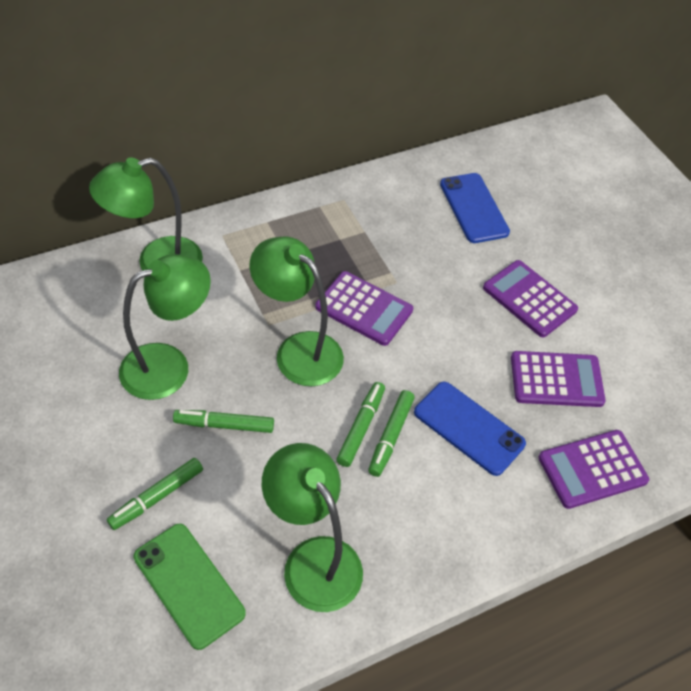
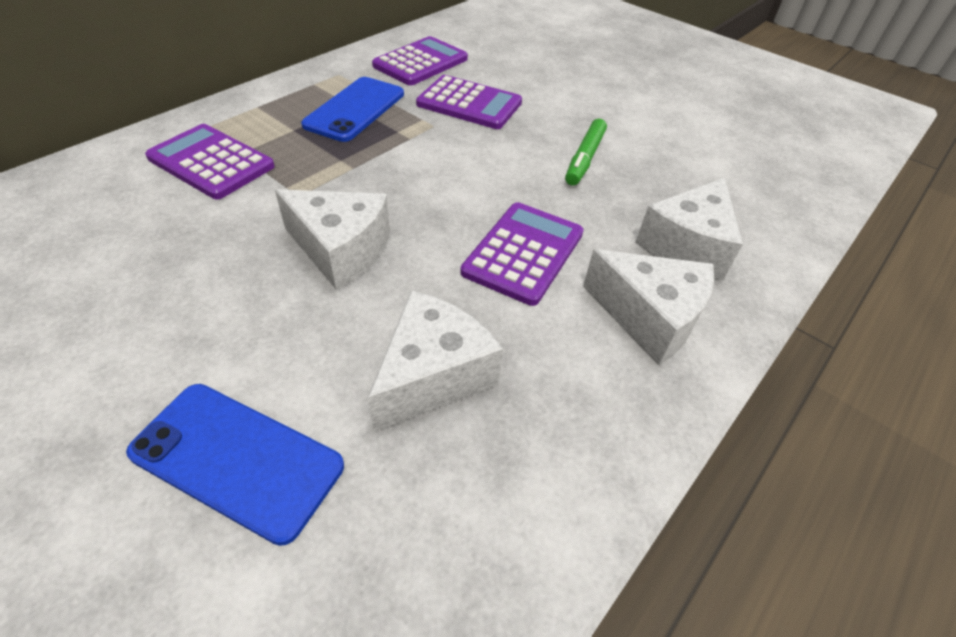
green lamp: 4 -> 0
green marker: 4 -> 1
green phone: 1 -> 0
white cheese: 0 -> 4

